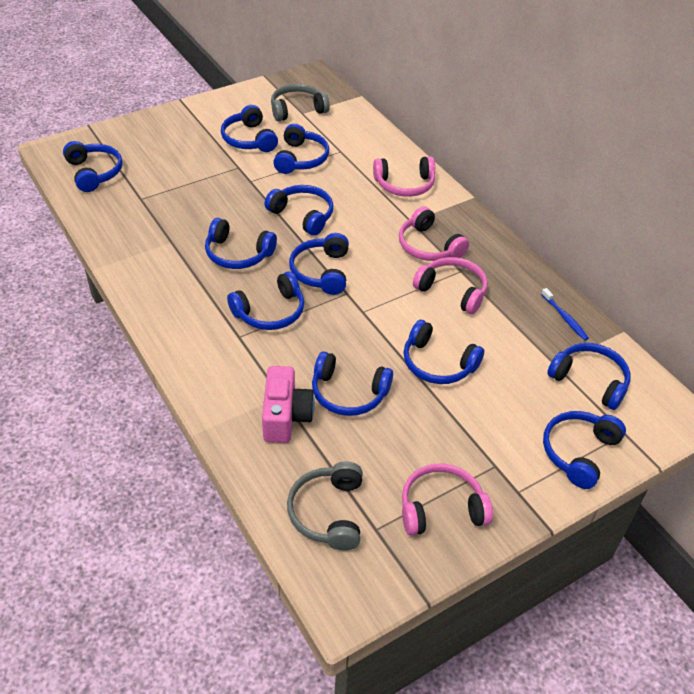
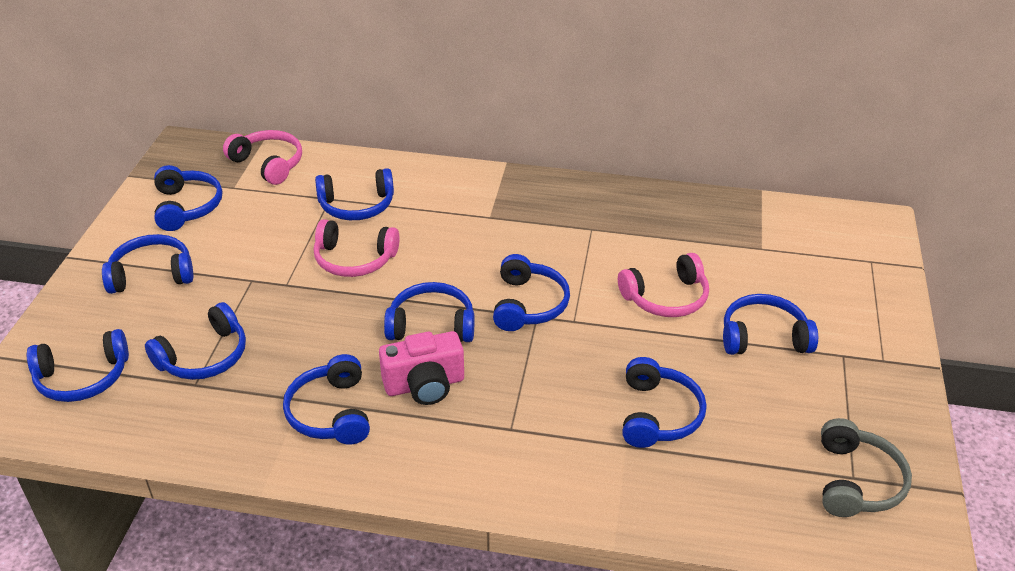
blue headphones: 11 -> 10
blue toothbrush: 1 -> 0
grey headphones: 2 -> 1
pink headphones: 4 -> 3

